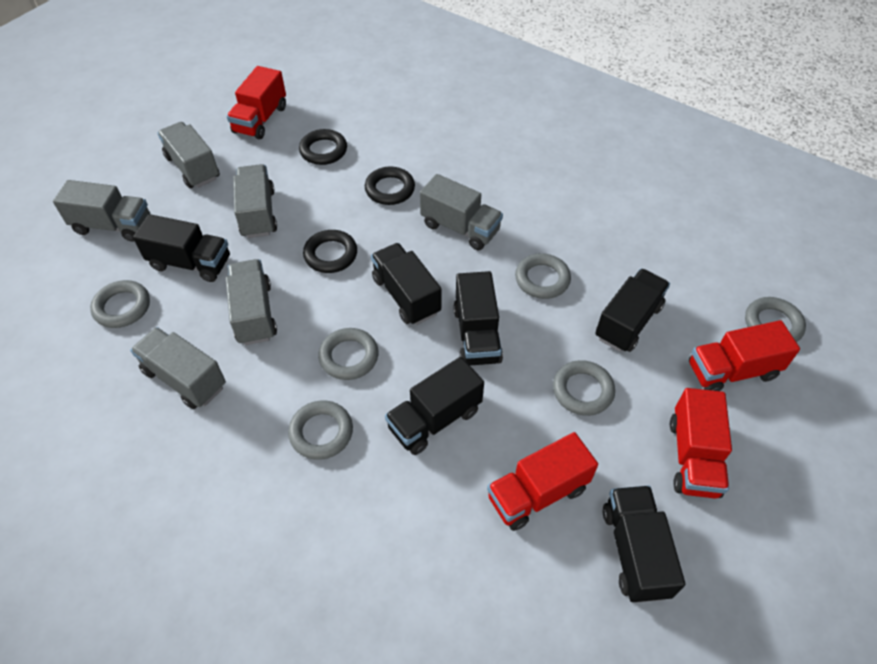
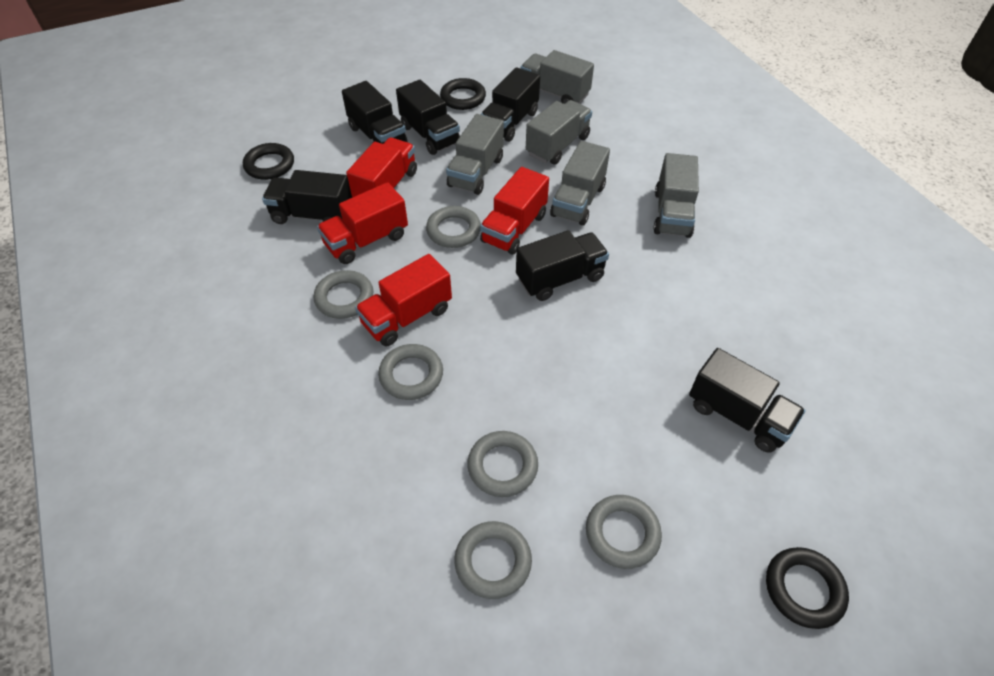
grey truck: 6 -> 5

